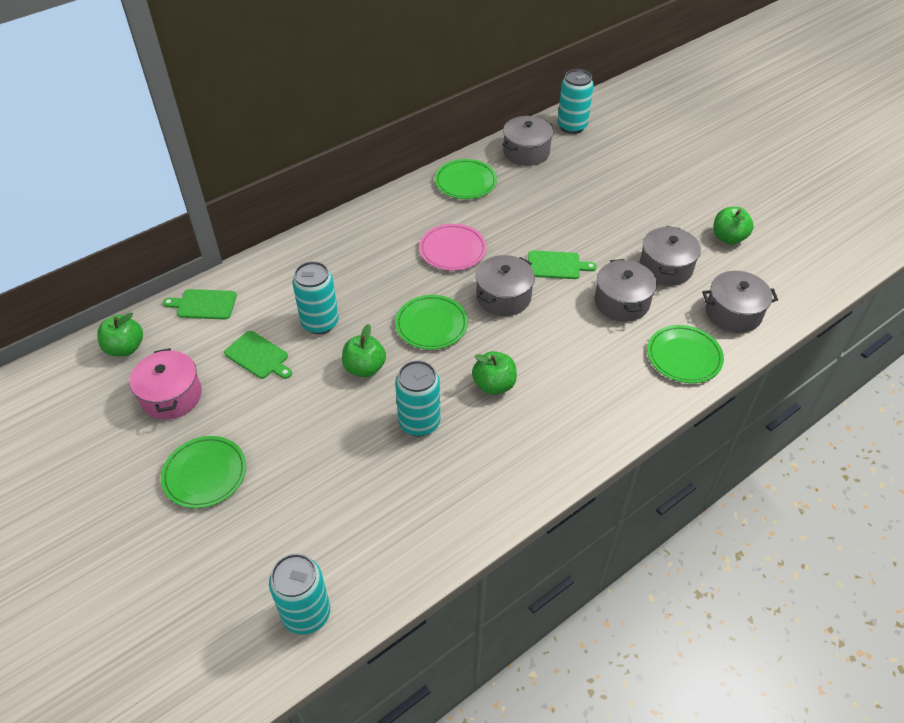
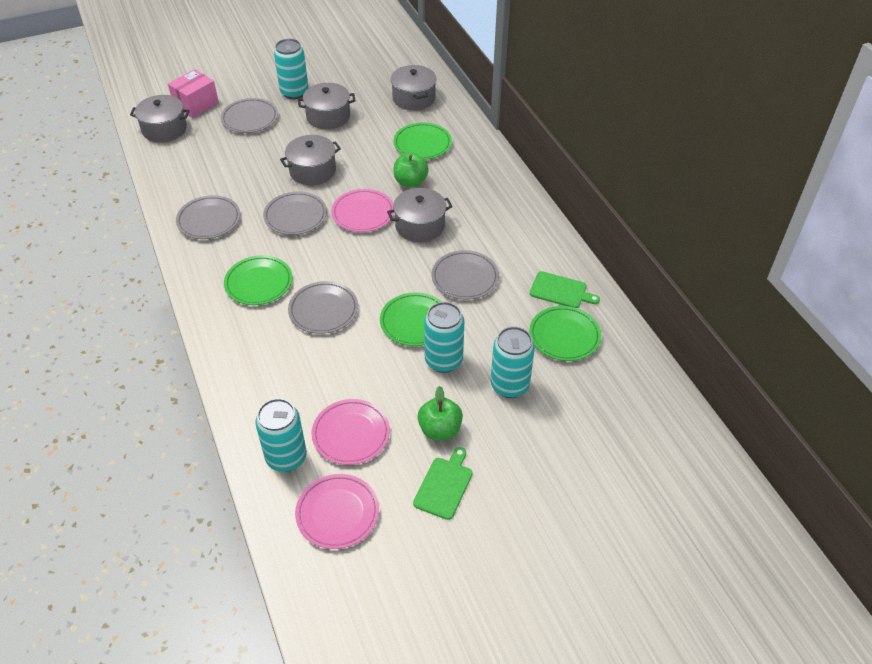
green apple: 4 -> 2
green cutting board: 3 -> 2
grey plate: 0 -> 5
pink box: 0 -> 1
pink plate: 1 -> 3
pink pot: 1 -> 0

